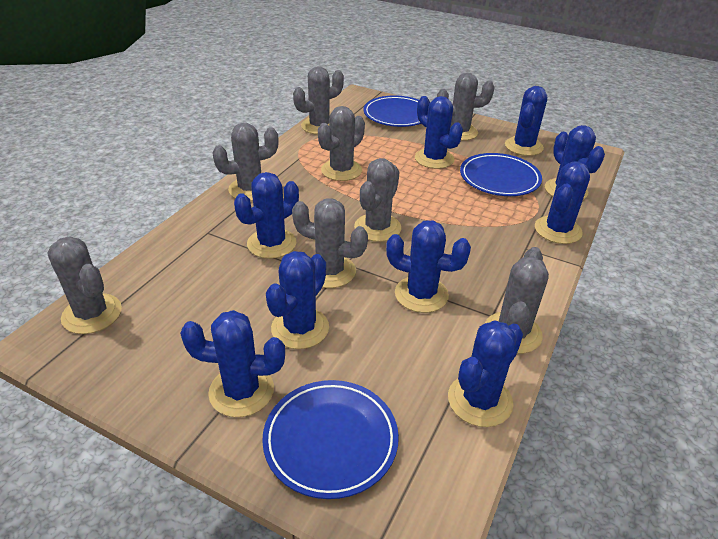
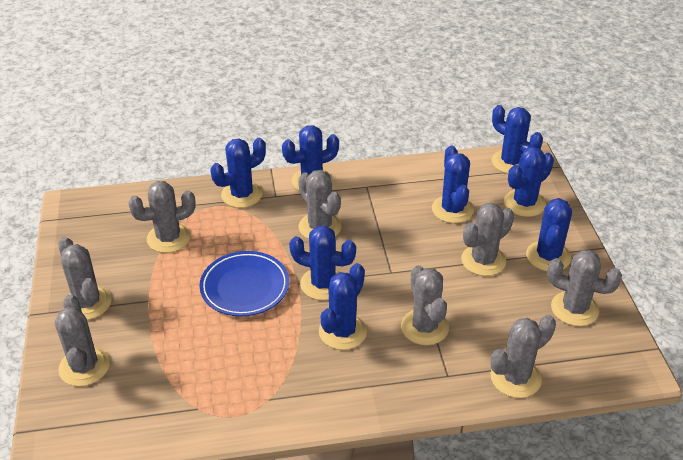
blue cactus: 9 -> 8
blue plate: 3 -> 1

